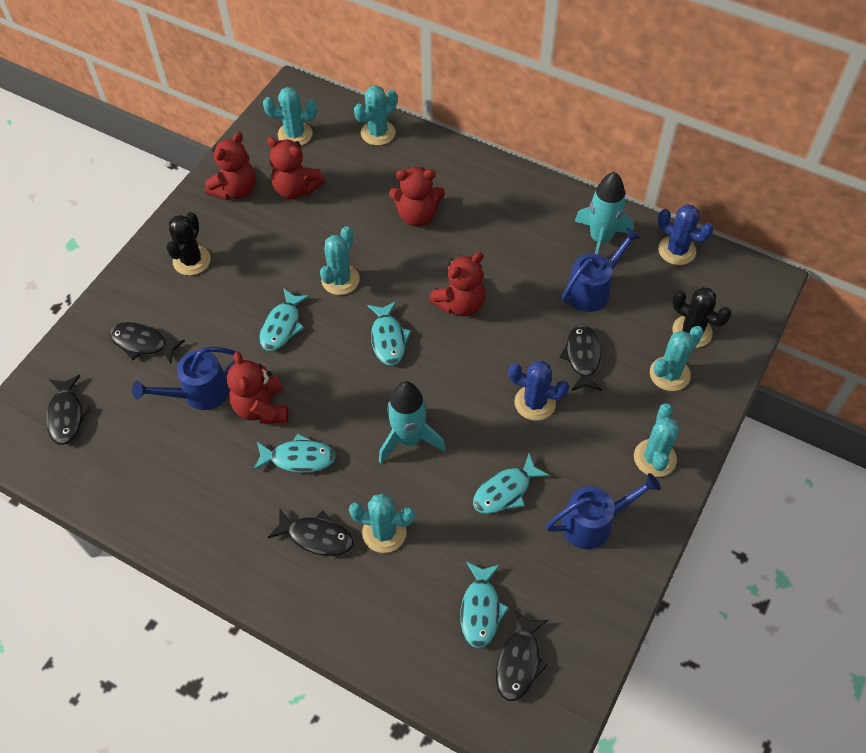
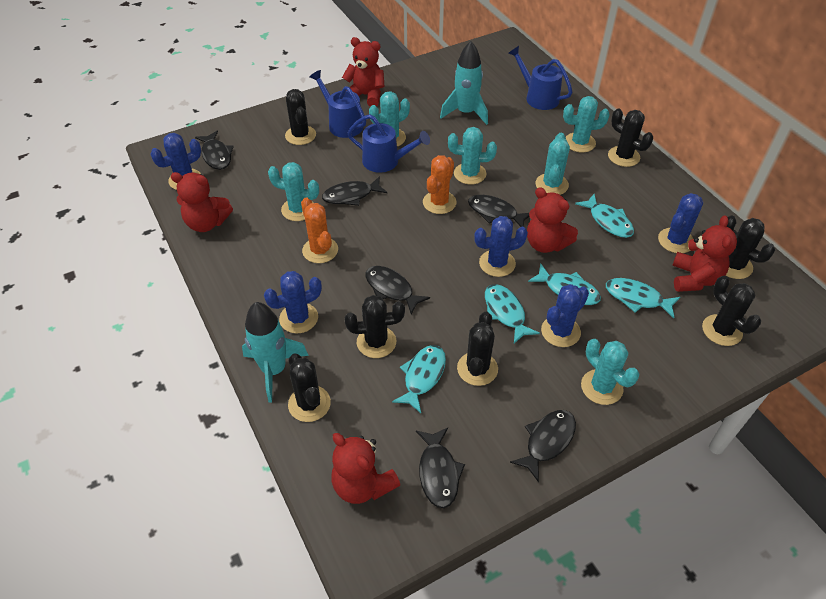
black cactus: 2 -> 7
black fish: 5 -> 6
blue cactus: 2 -> 5
orange cactus: 0 -> 2

